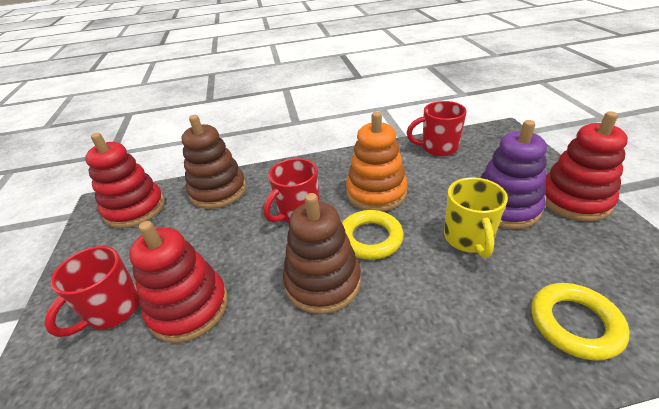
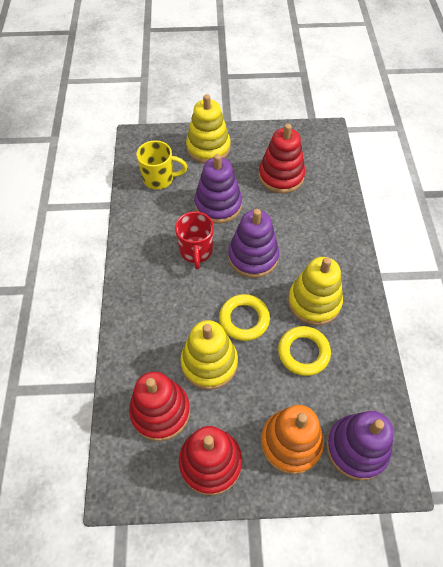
brown stacking toy: 2 -> 0
purple stacking toy: 1 -> 3
red mug: 3 -> 1
yellow stacking toy: 0 -> 3

